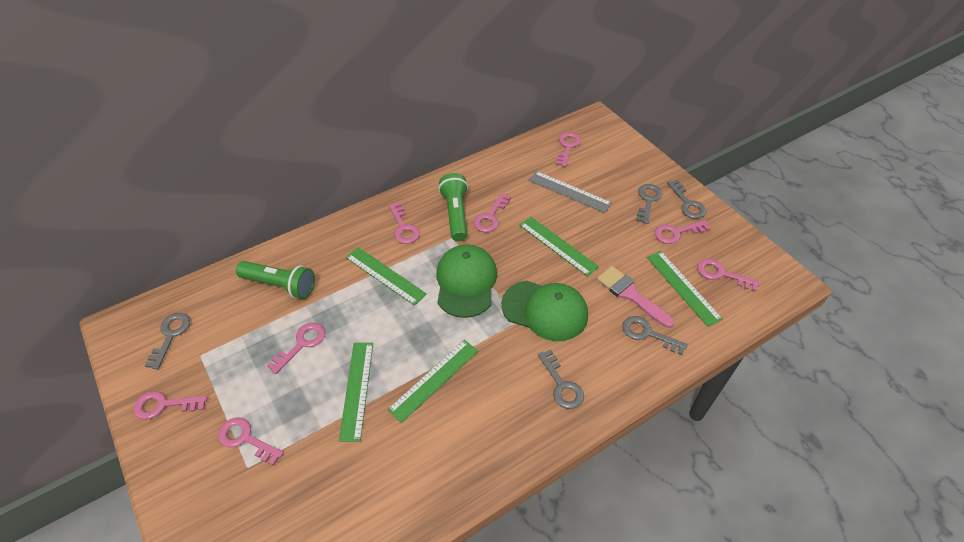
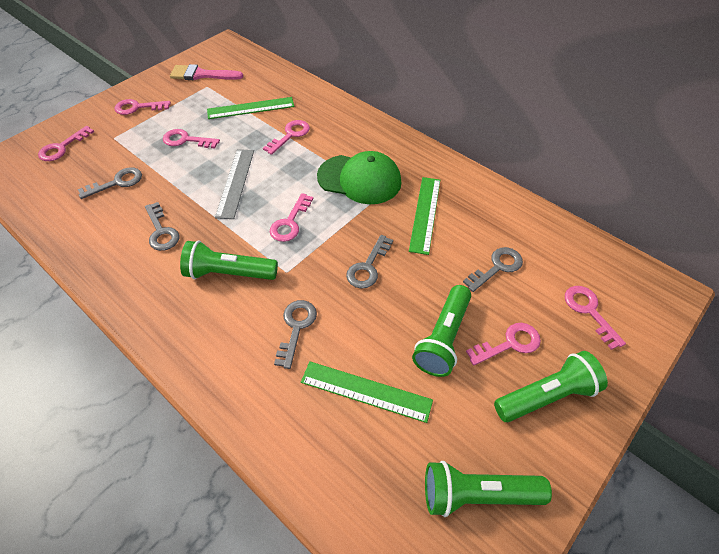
green cap: 2 -> 1
green flashlight: 2 -> 4
green ruler: 5 -> 3
pink key: 8 -> 7

